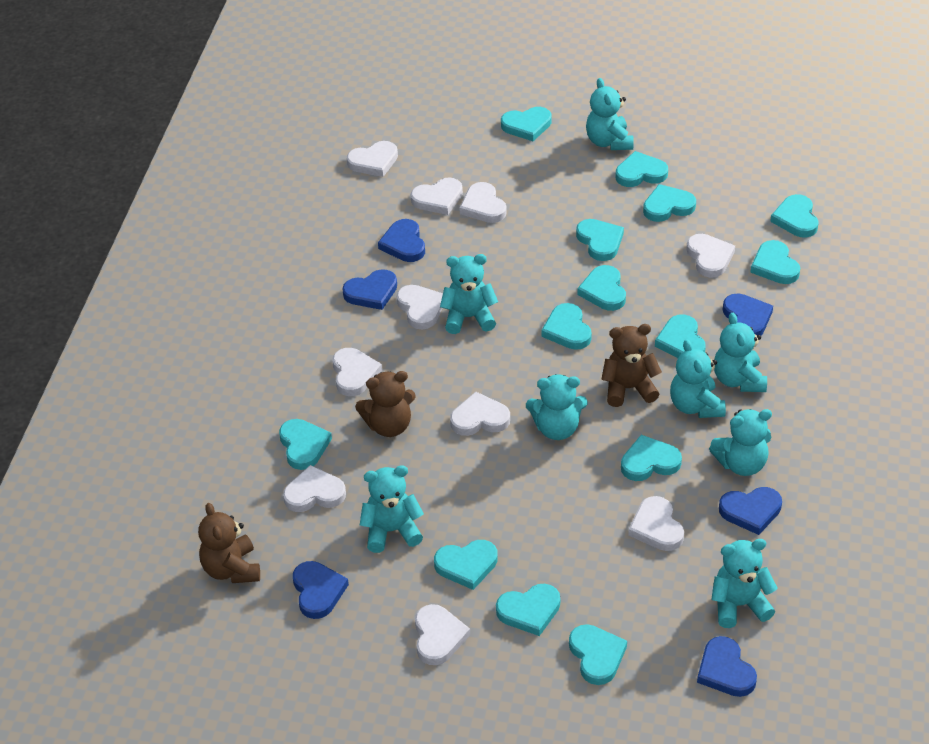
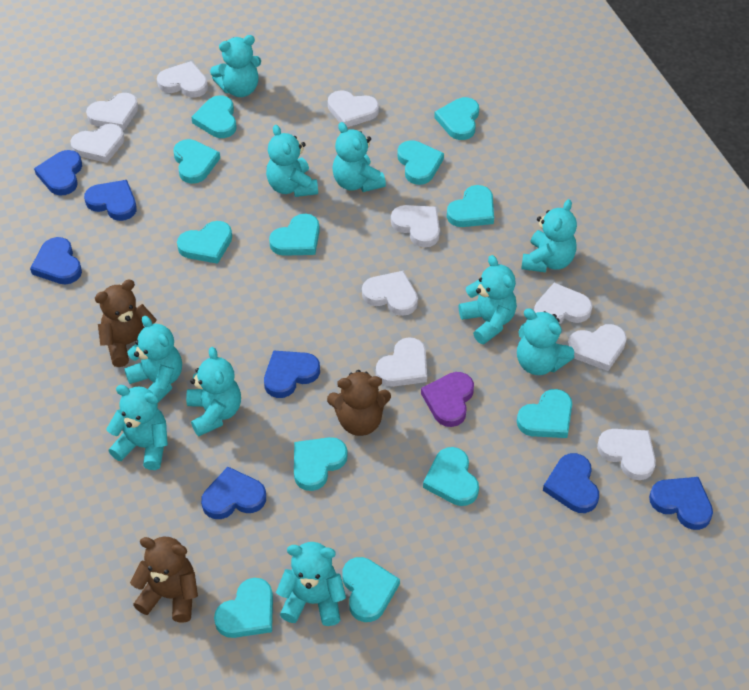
blue heart: 6 -> 7
purple heart: 0 -> 1
turquoise heart: 14 -> 12
turquoise teddy bear: 8 -> 10

